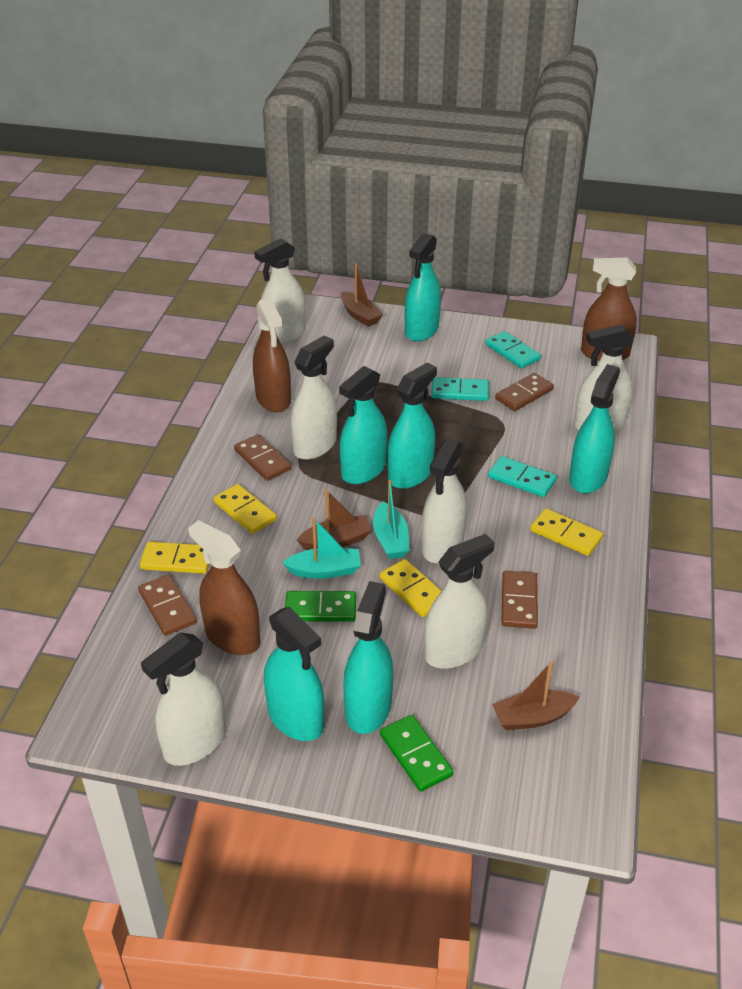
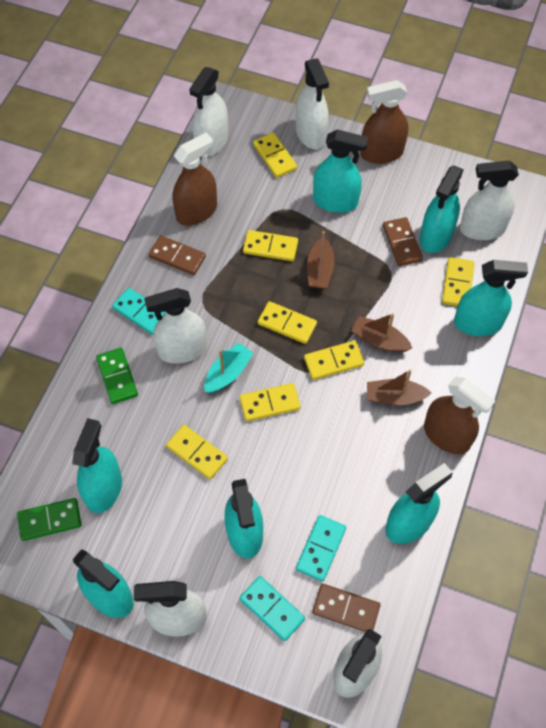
brown domino: 4 -> 3
turquoise boat: 2 -> 1
turquoise spray bottle: 6 -> 7
yellow domino: 4 -> 7

